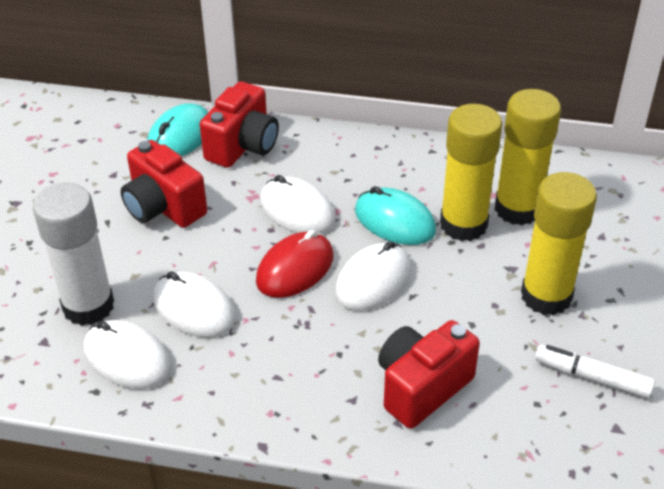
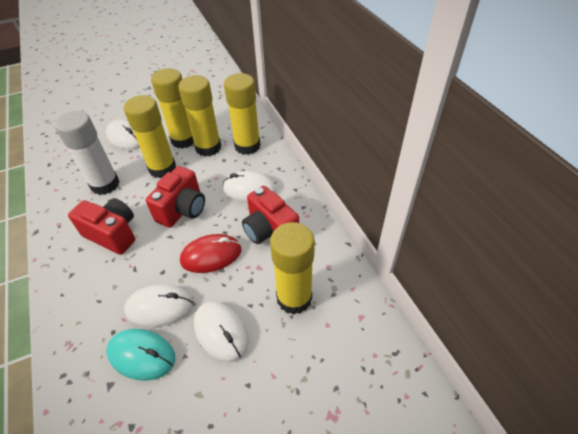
turquoise mouse: 2 -> 1
white marker: 1 -> 0
yellow glue stick: 3 -> 5

